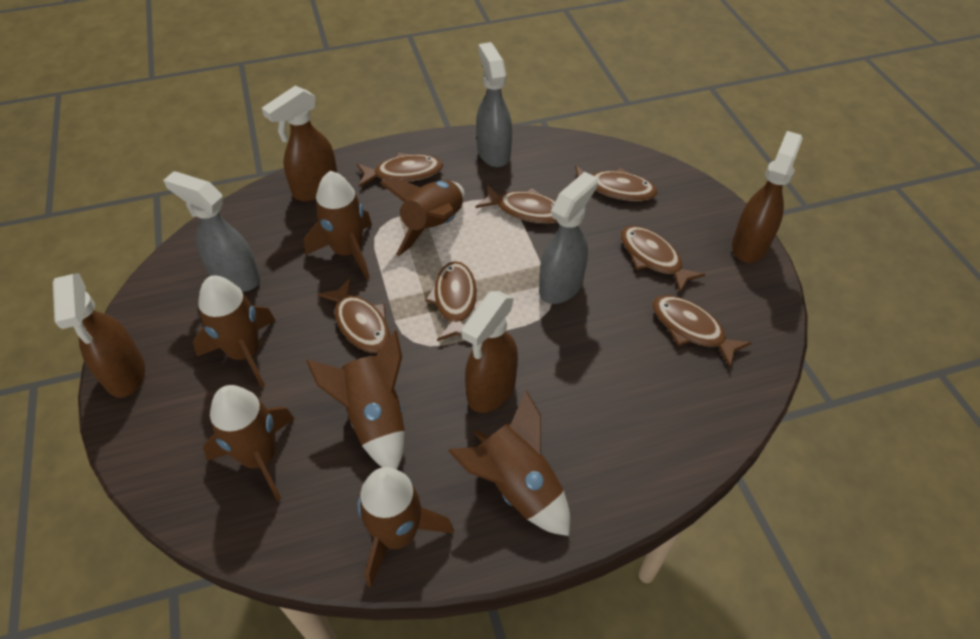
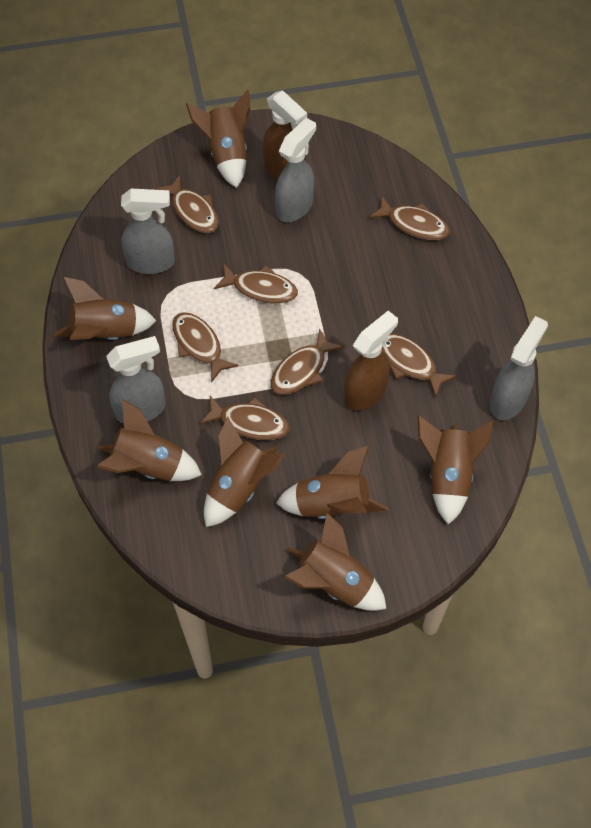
brown spray bottle: 4 -> 2
grey spray bottle: 3 -> 4

